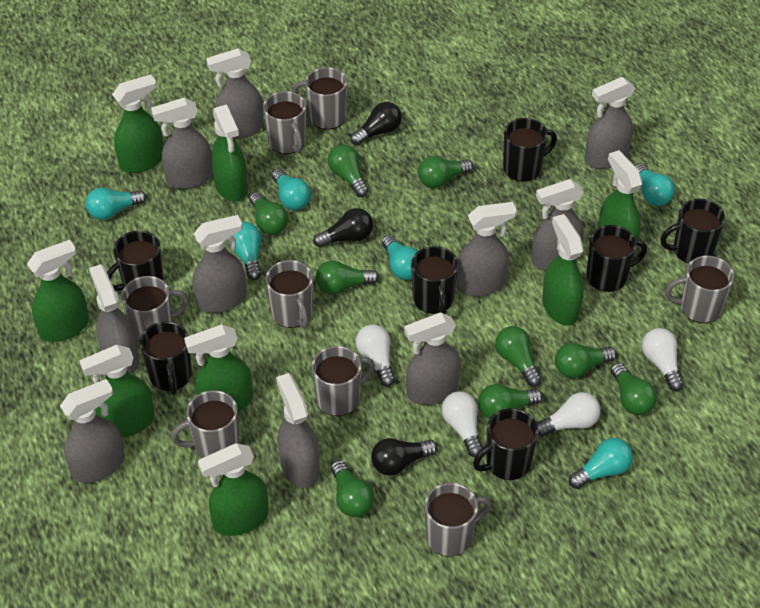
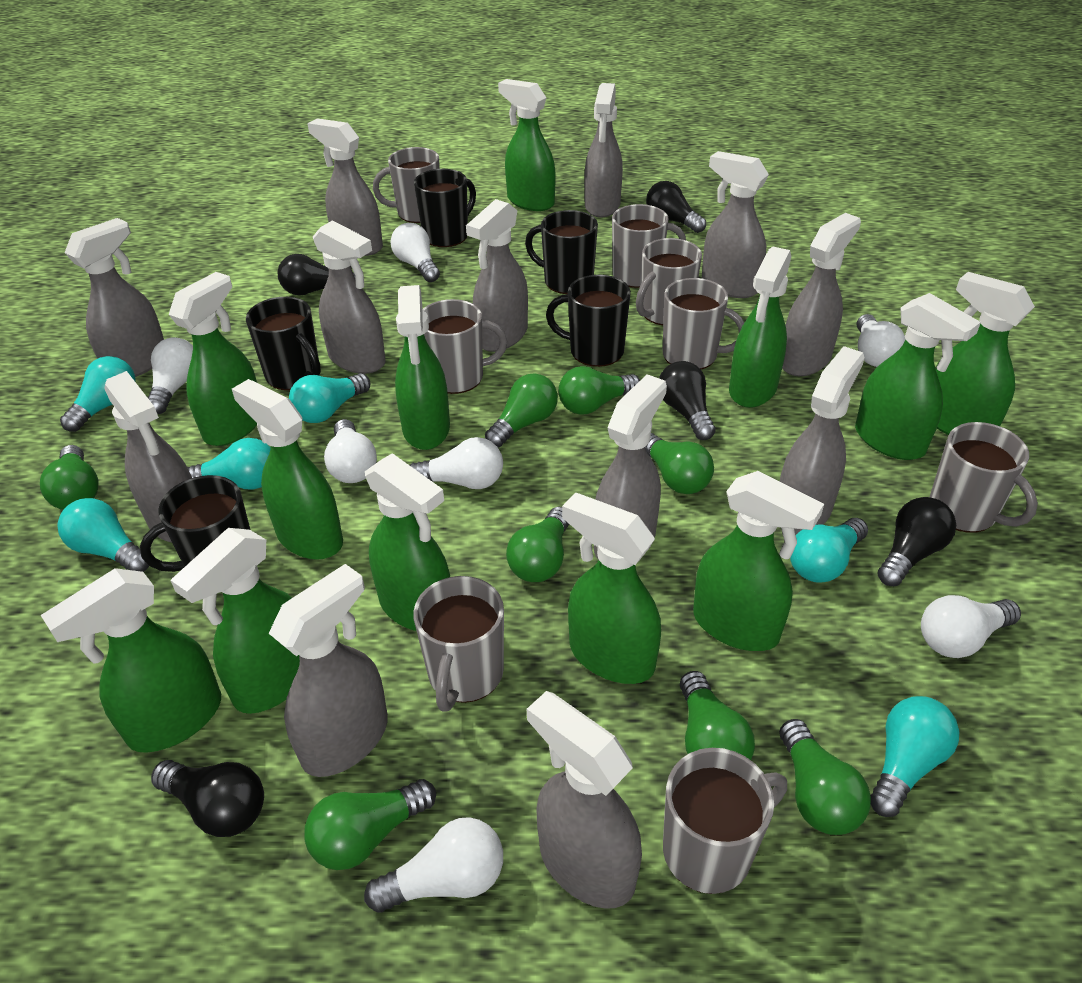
black light bulb: 3 -> 5
black mug: 7 -> 5
green light bulb: 9 -> 8
green spray bottle: 8 -> 12
grey spray bottle: 10 -> 12
white light bulb: 4 -> 7

